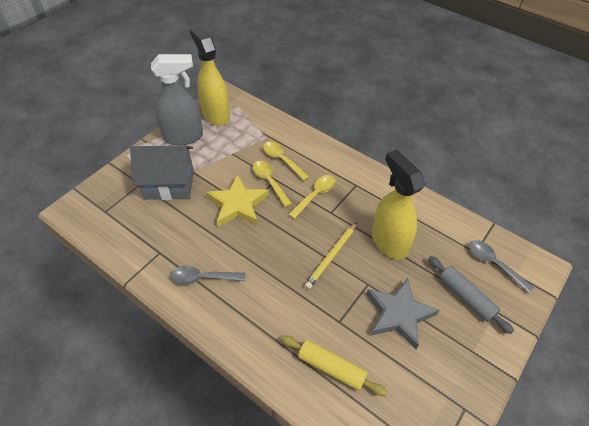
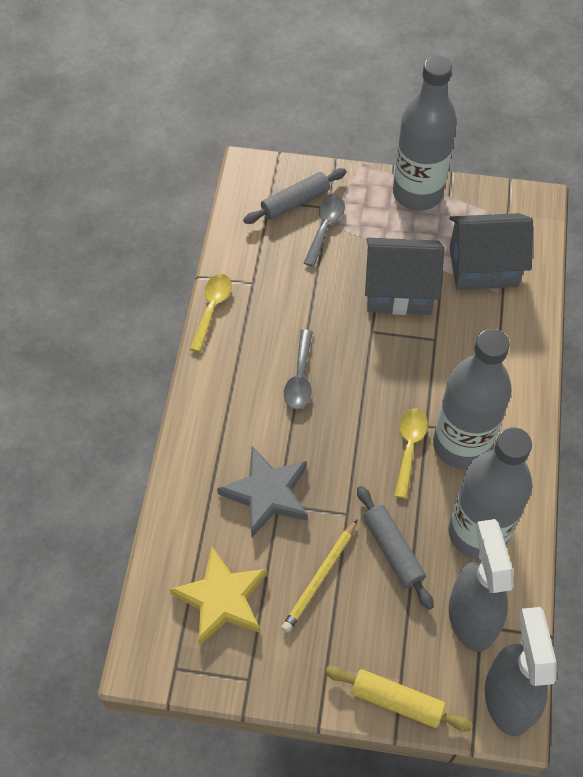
grey bottle: 0 -> 3
grey house: 1 -> 2
grey rolling pin: 1 -> 2
grey spray bottle: 1 -> 2
yellow spoon: 3 -> 2
yellow spray bottle: 2 -> 0

